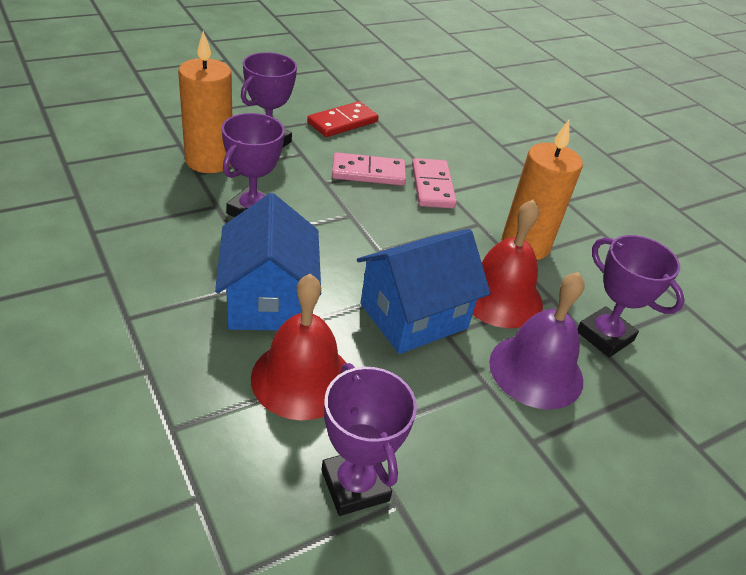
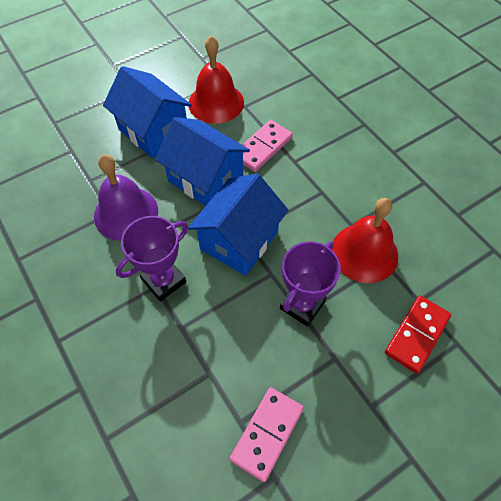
blue house: 2 -> 3
orange candle: 2 -> 0
purple trophy: 4 -> 2

